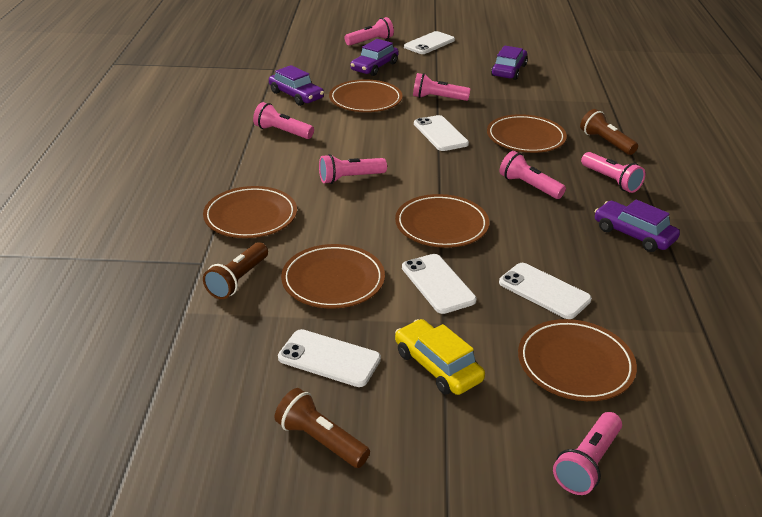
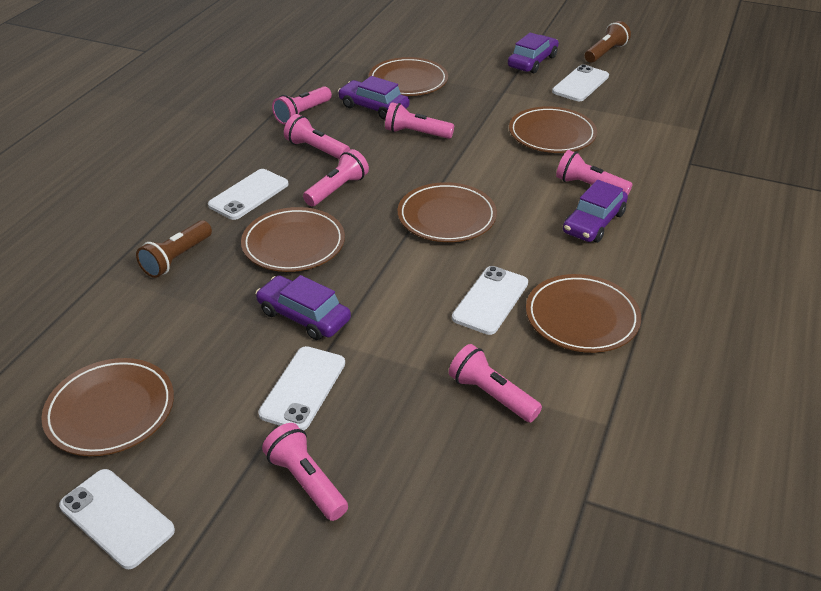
brown flashlight: 3 -> 2
yellow car: 1 -> 0

